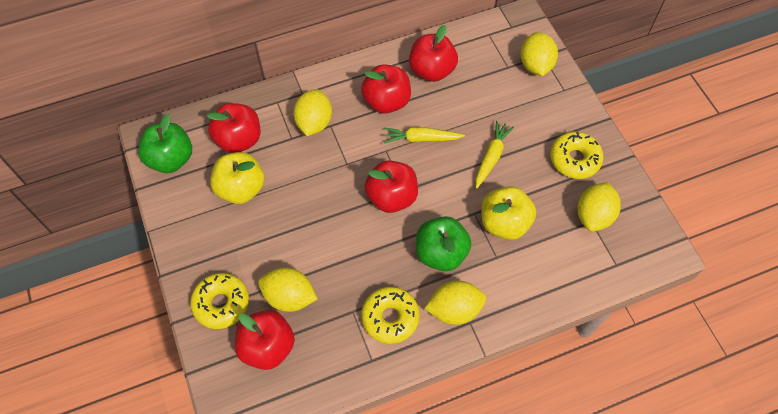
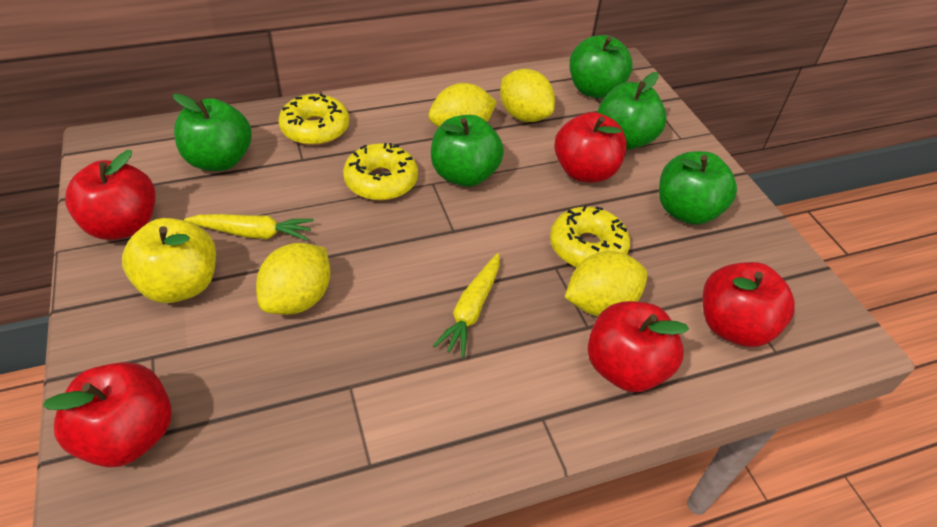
green apple: 2 -> 5
yellow apple: 2 -> 1
yellow lemon: 5 -> 4

